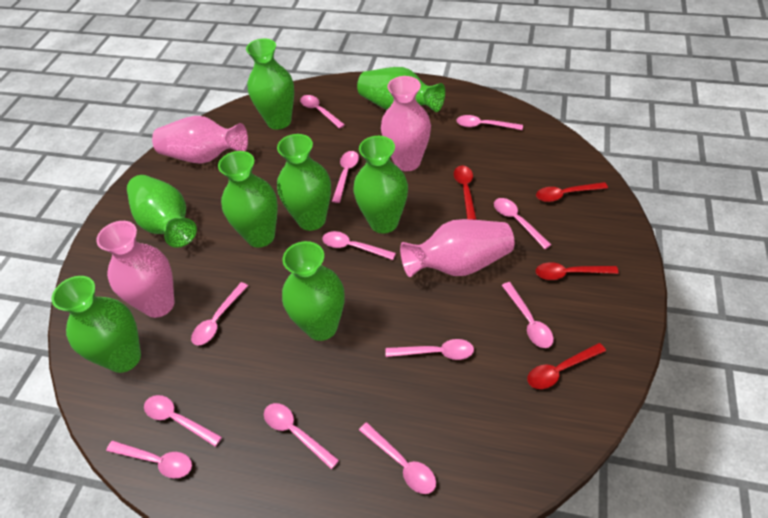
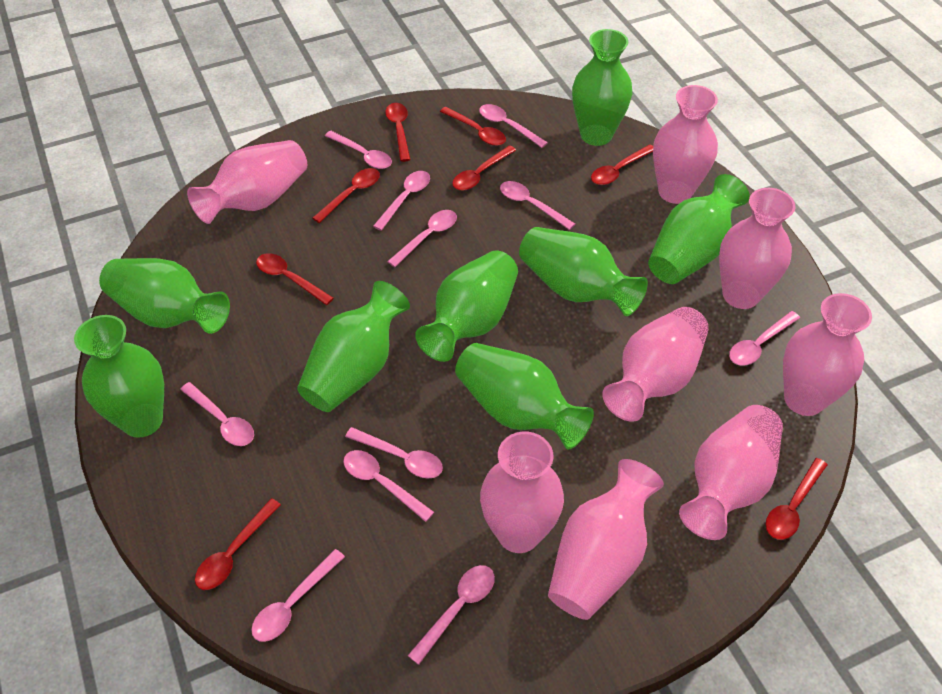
pink spoon: 12 -> 11
pink vase: 4 -> 8
red spoon: 4 -> 8

